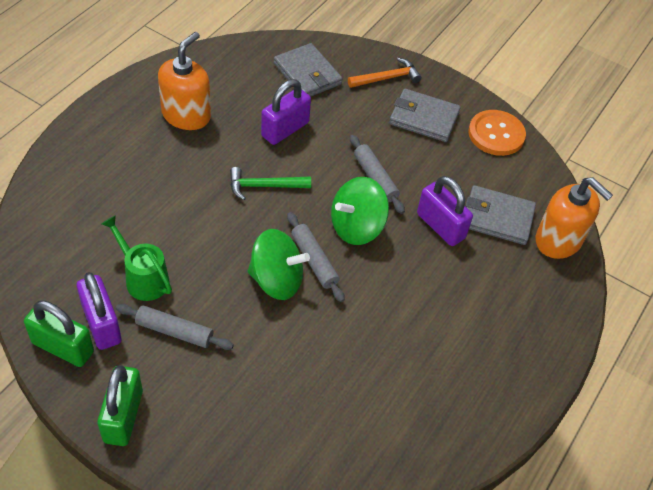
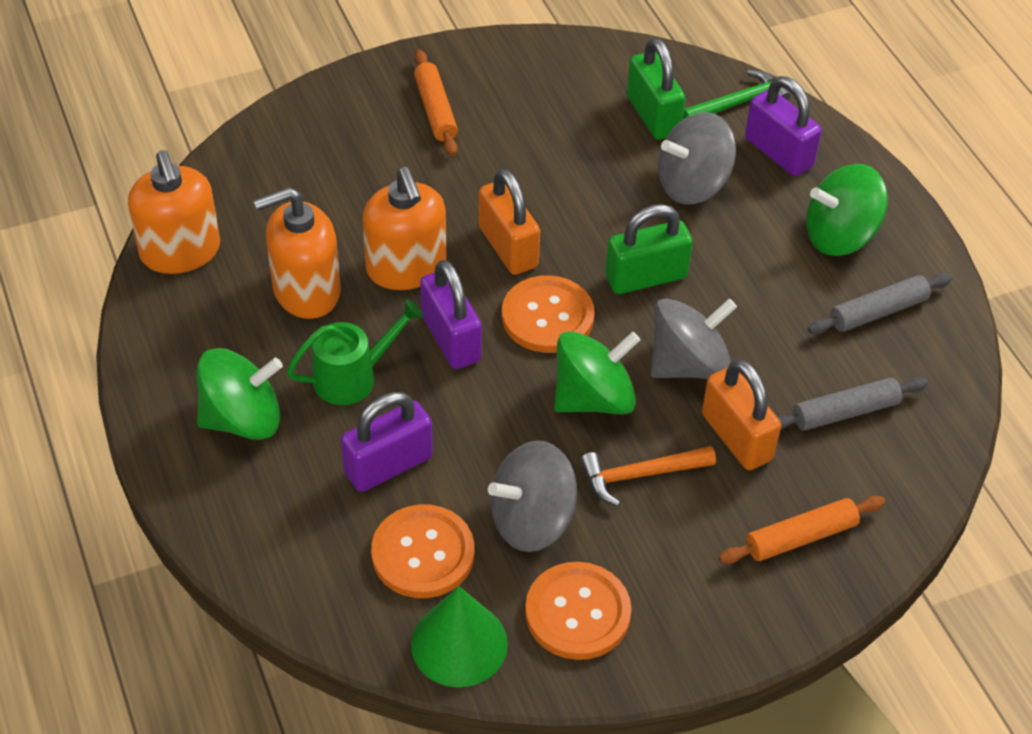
green cone: 0 -> 1
green spinning top: 2 -> 3
grey rolling pin: 3 -> 2
grey spinning top: 0 -> 3
grey wallet: 3 -> 0
orange button: 1 -> 3
orange padlock: 0 -> 2
orange rolling pin: 0 -> 2
orange soap dispenser: 2 -> 3

